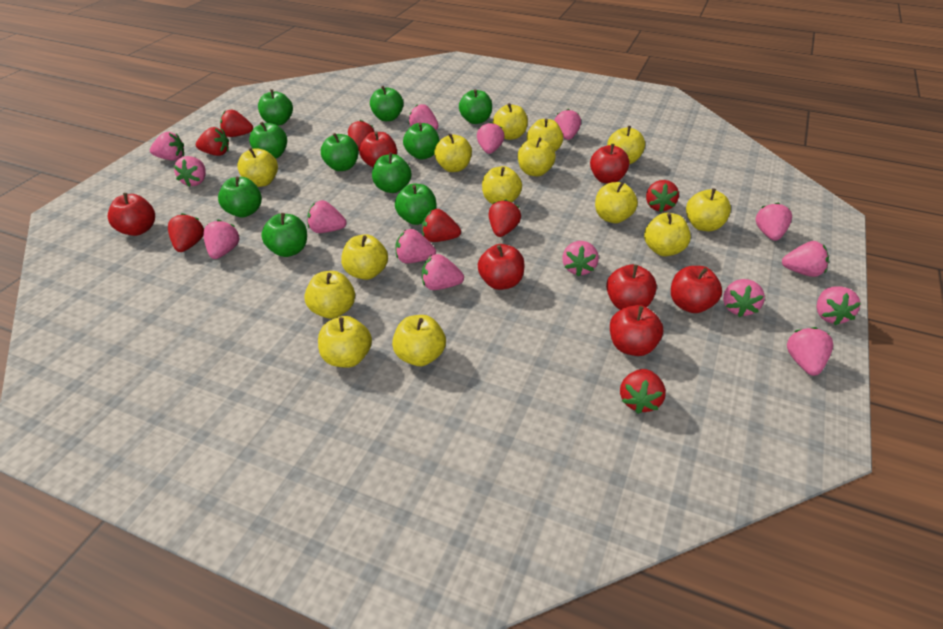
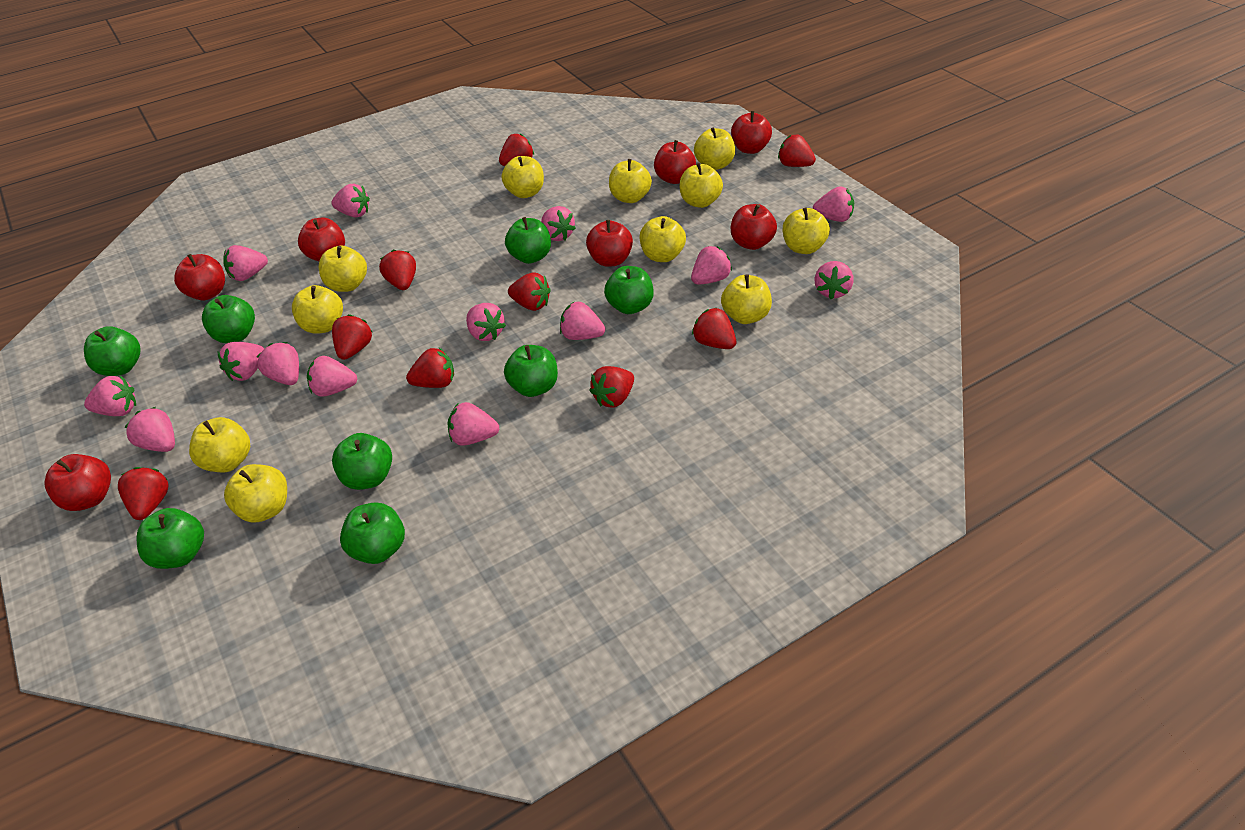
green apple: 10 -> 8
pink strawberry: 15 -> 14
red strawberry: 8 -> 9
yellow apple: 14 -> 11

